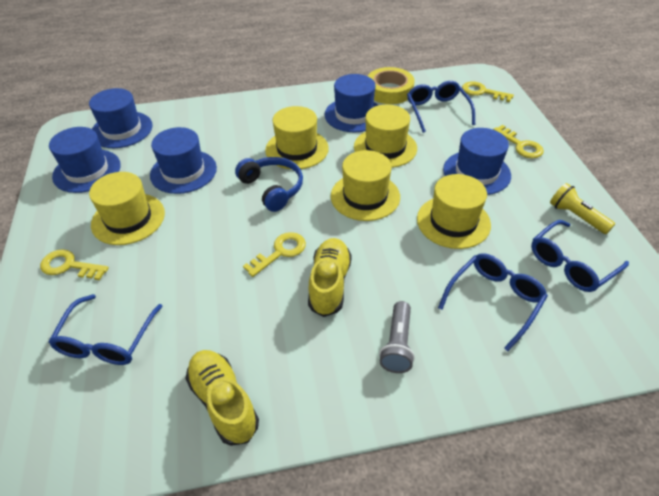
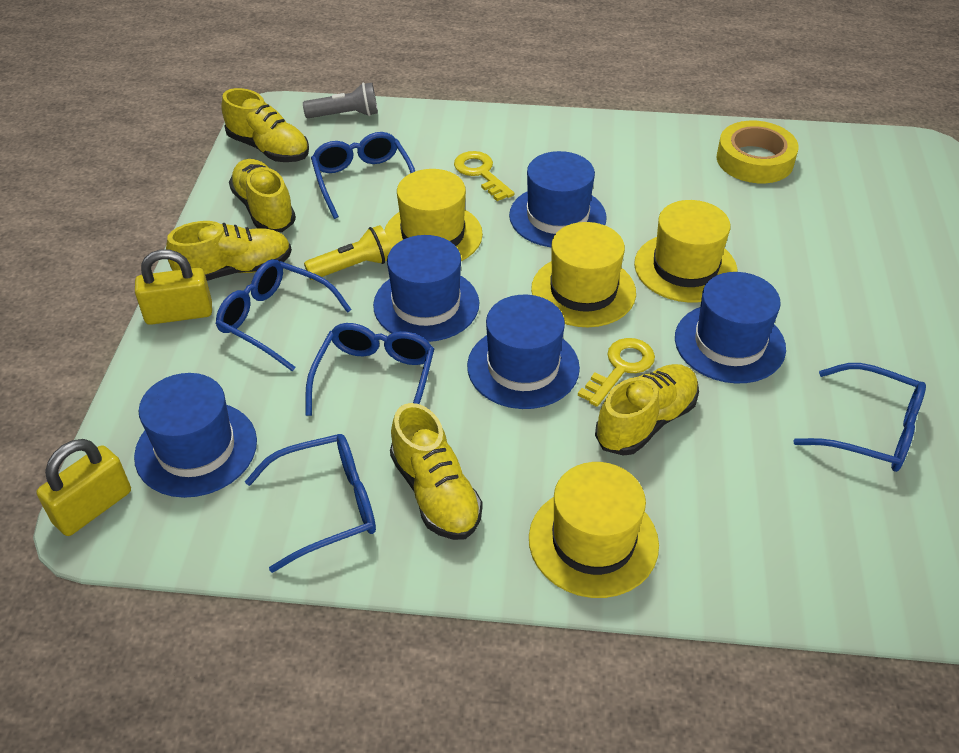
blue glasses: 4 -> 5
blue headphones: 1 -> 0
yellow hat: 5 -> 4
yellow key: 4 -> 2
yellow padlock: 0 -> 2
yellow shoe: 2 -> 5

